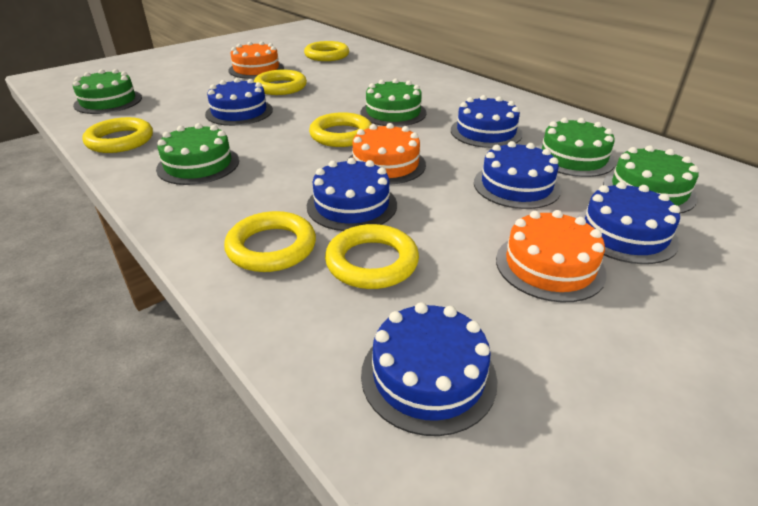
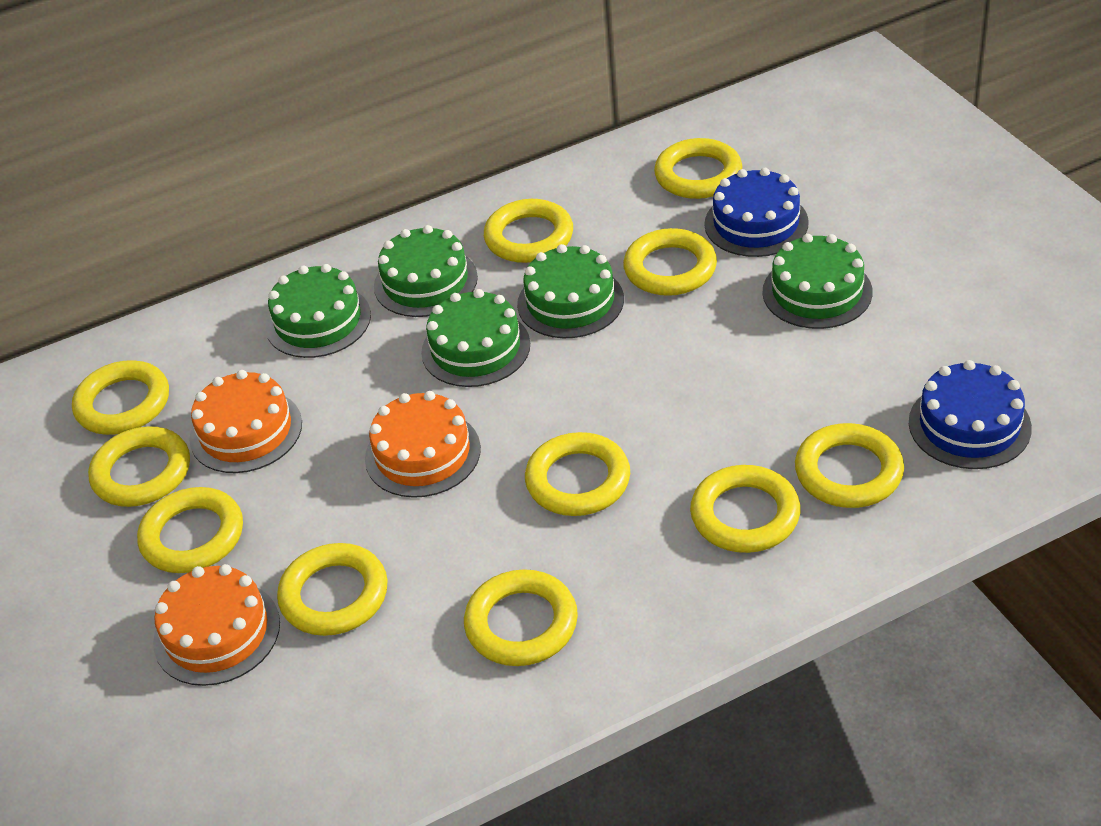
blue cake: 6 -> 2
yellow ring: 6 -> 11

